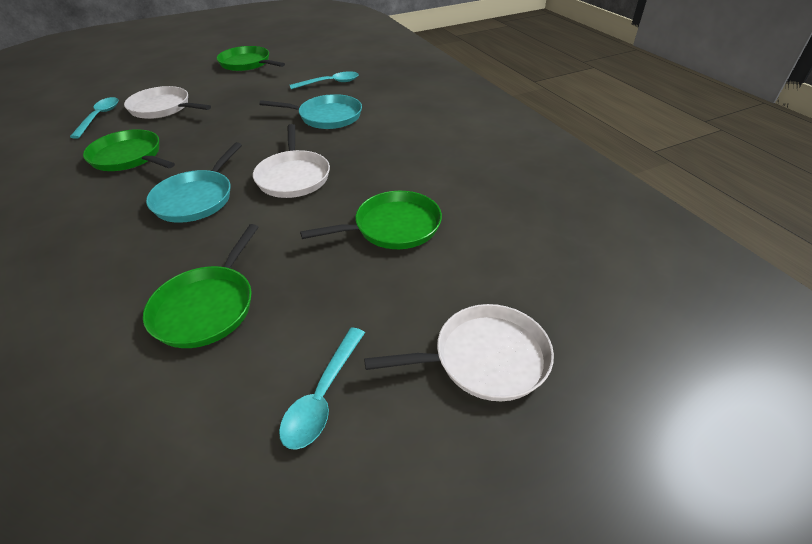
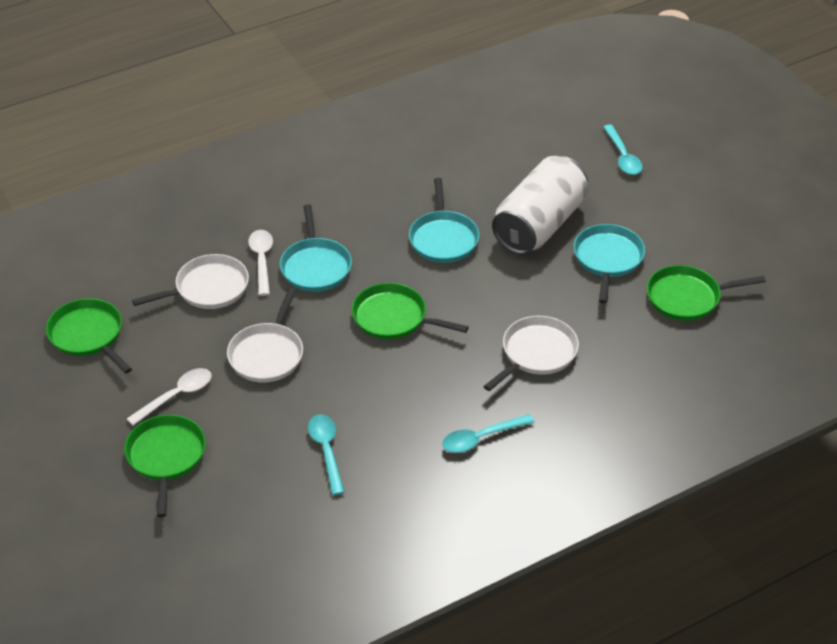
turquoise pan: 2 -> 3
white can: 0 -> 1
white spoon: 0 -> 2

